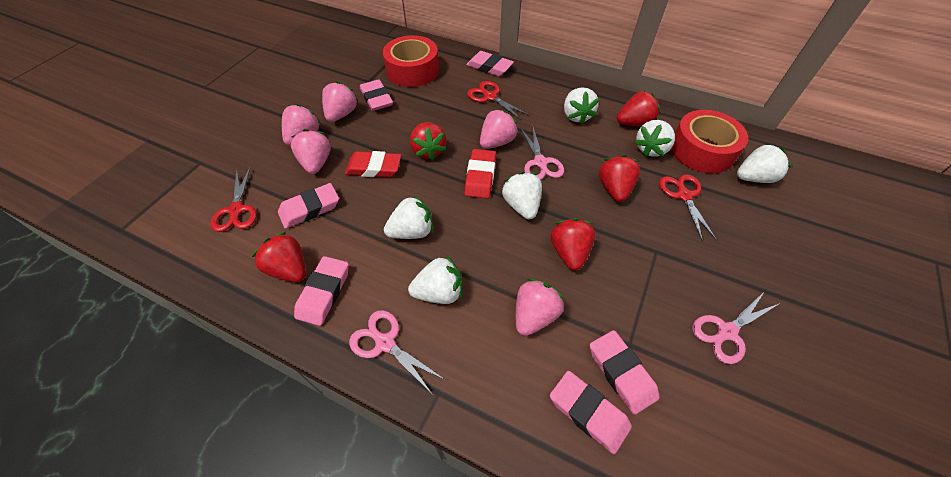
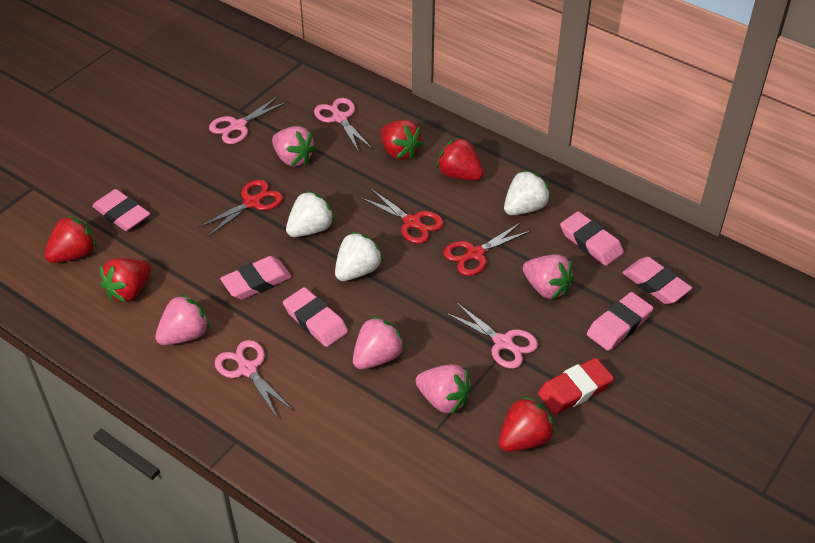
pink scissors: 3 -> 4
red eraser: 2 -> 1
red tape: 2 -> 0
white strawberry: 6 -> 3

